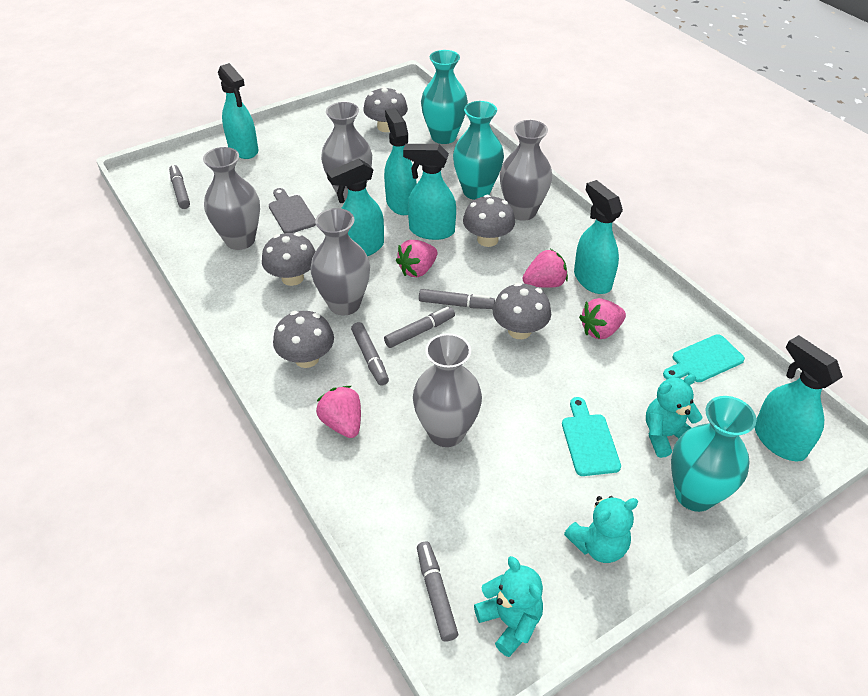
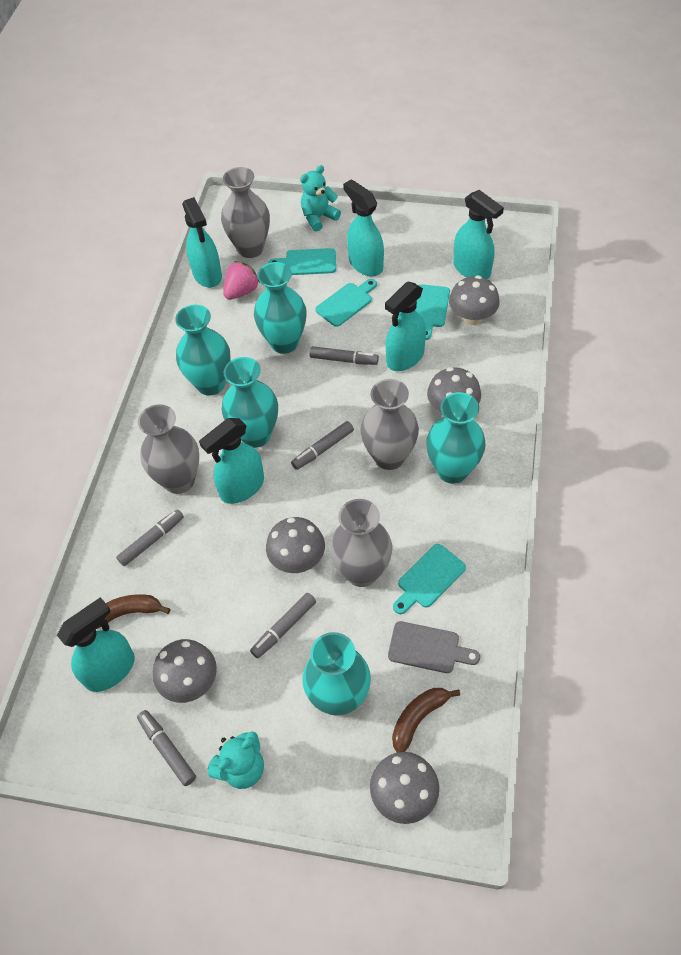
brown banana: 0 -> 2
grey vase: 5 -> 4
pink strawberry: 4 -> 1
turquoise cutting board: 2 -> 4
turquoise teddy bear: 3 -> 2
turquoise vase: 3 -> 5

